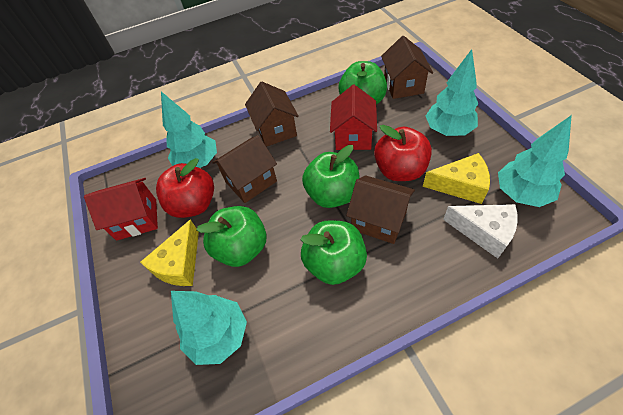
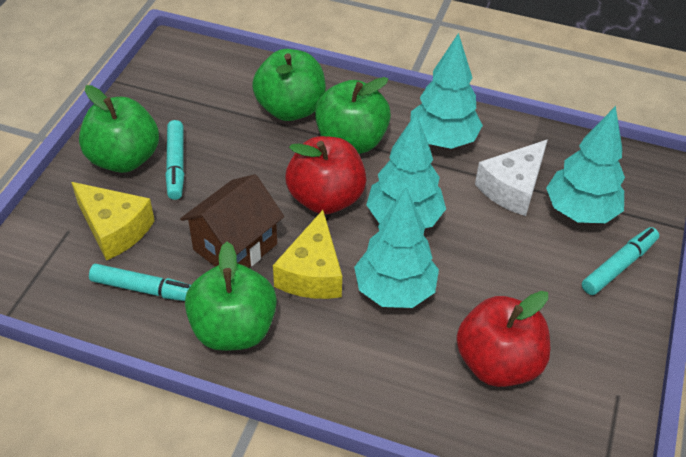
brown house: 4 -> 1
red house: 2 -> 0
turquoise marker: 0 -> 3

